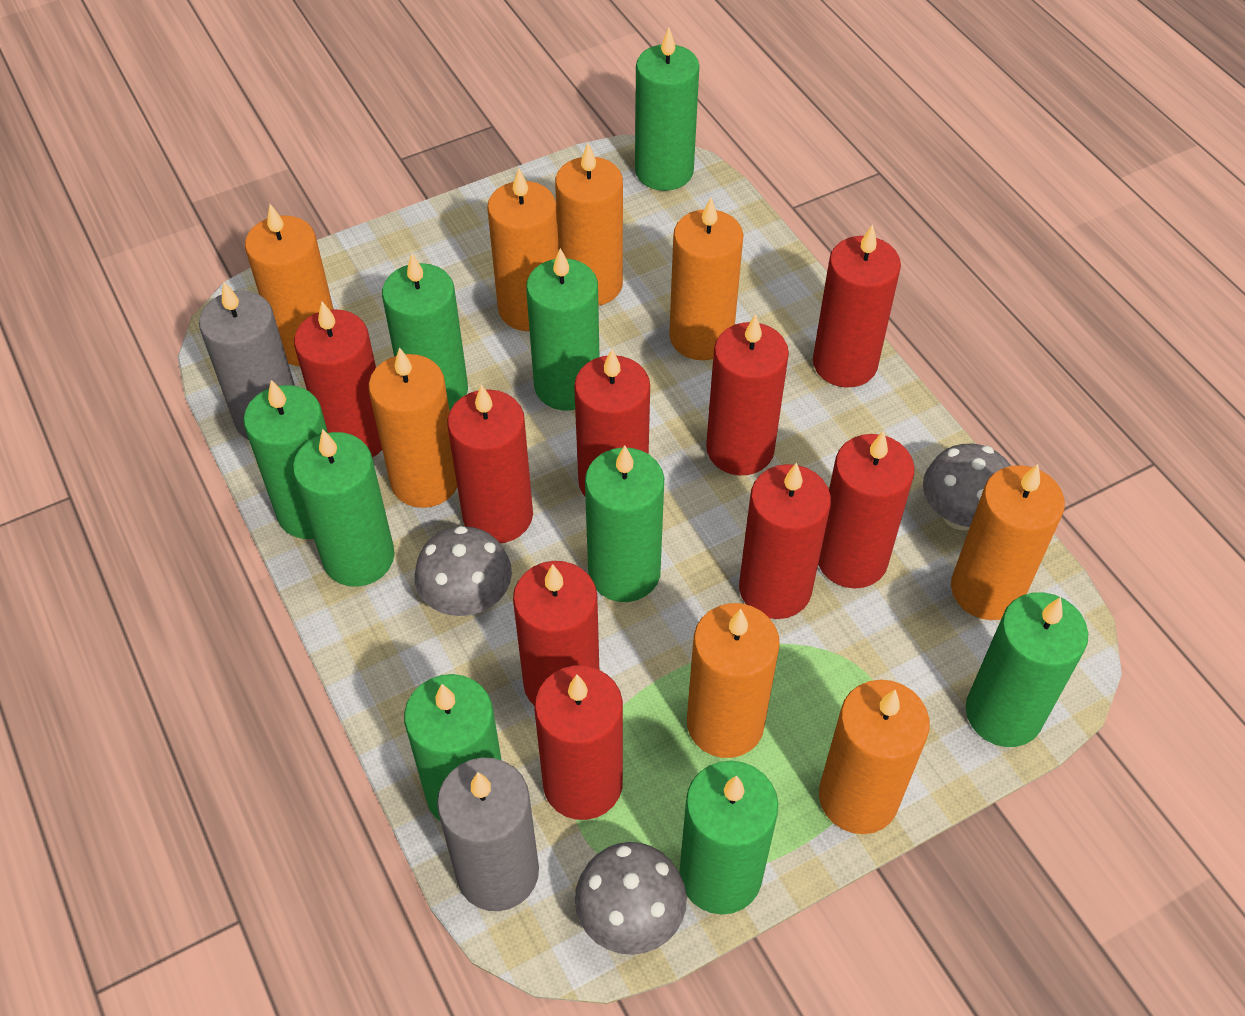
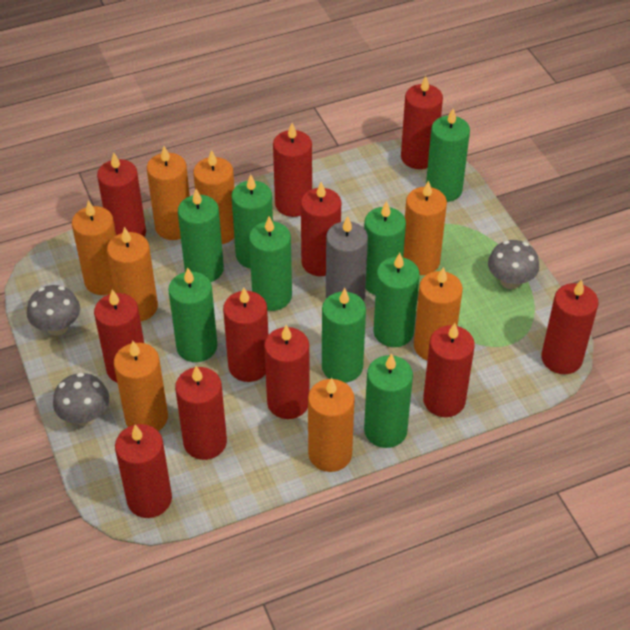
grey candle: 2 -> 1
red candle: 9 -> 11

